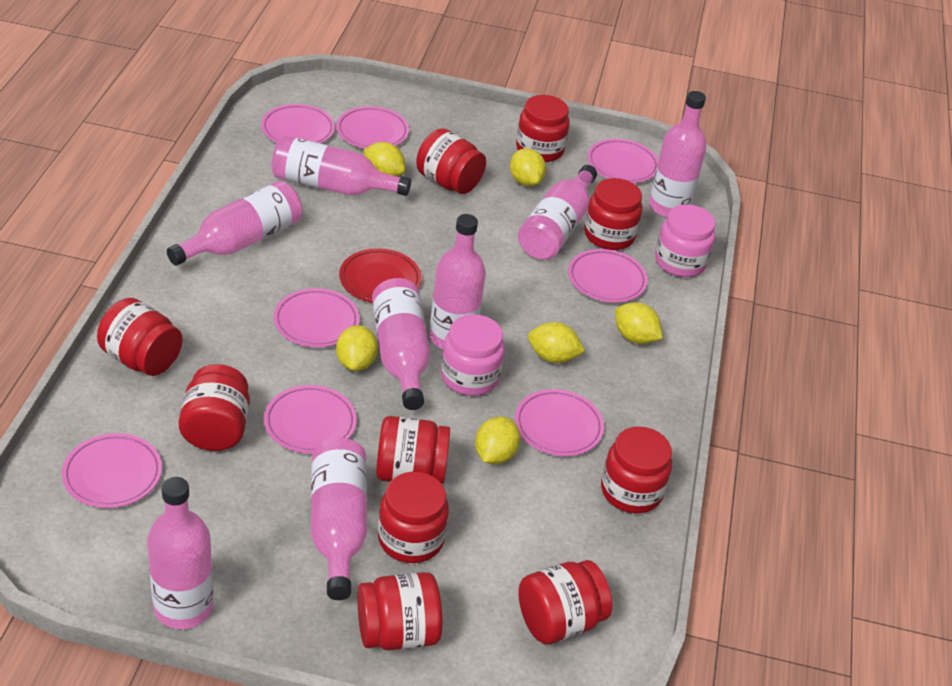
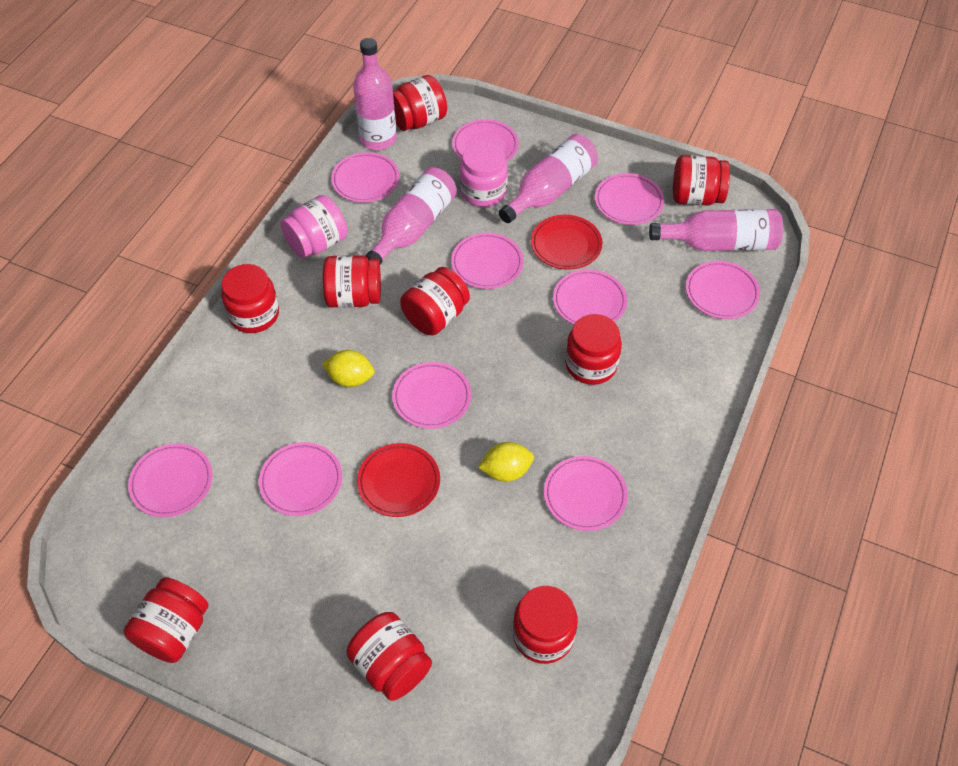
pink bottle: 8 -> 4
pink plate: 8 -> 10
red jar: 10 -> 9
red plate: 1 -> 2
yellow lemon: 6 -> 2

